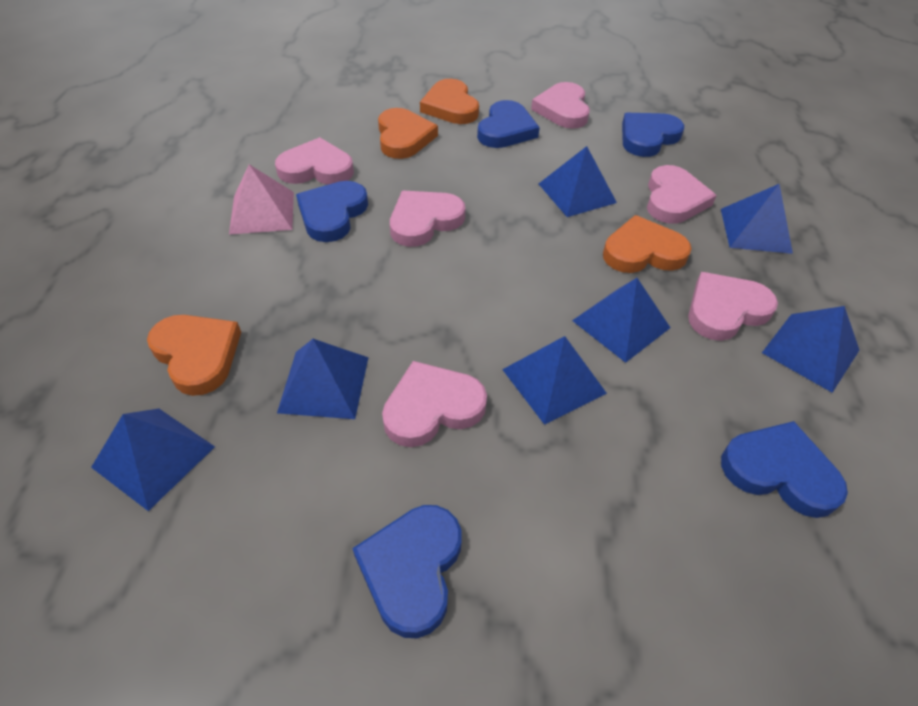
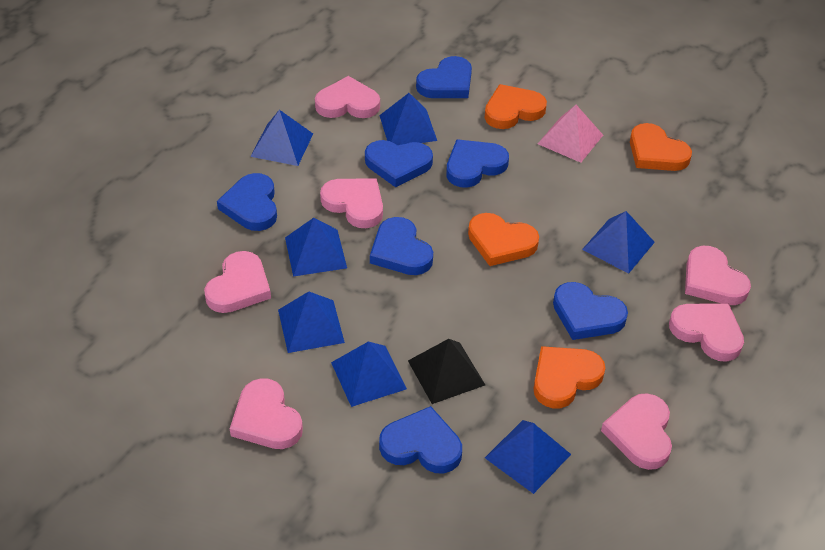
black pyramid: 0 -> 1
blue heart: 5 -> 7
pink heart: 6 -> 7

